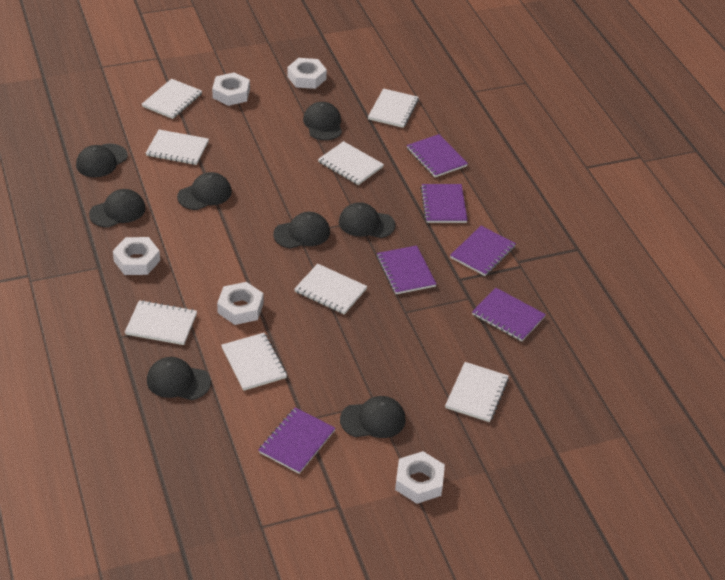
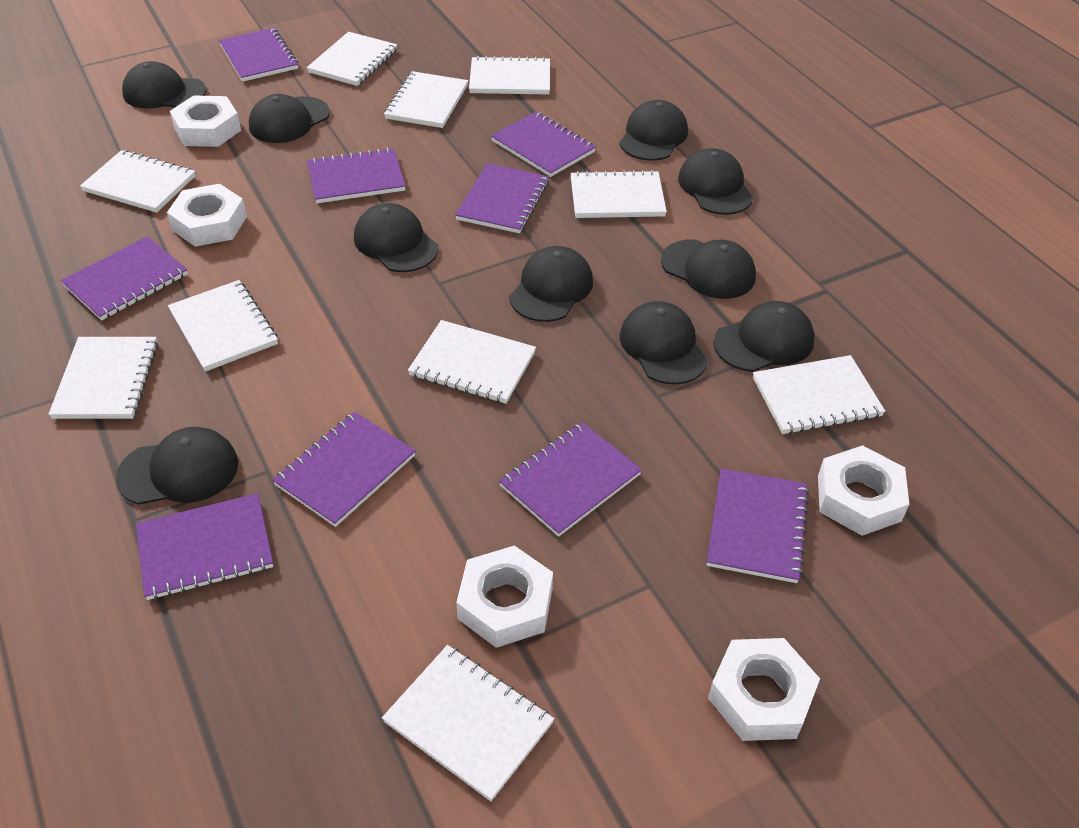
black cap: 8 -> 10
purple notebook: 6 -> 9
white notebook: 8 -> 10

